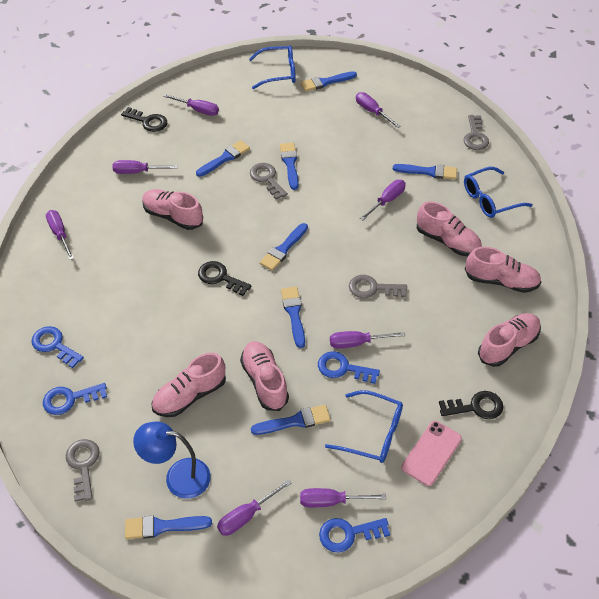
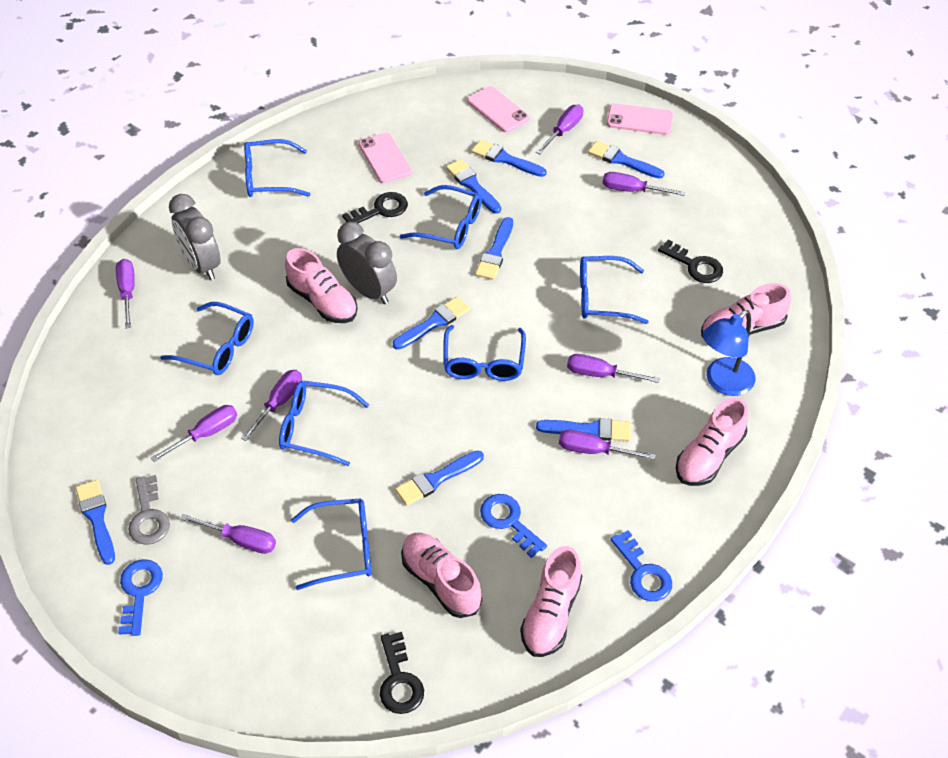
blue glasses: 3 -> 7
blue key: 4 -> 3
grey clock: 0 -> 2
grey key: 4 -> 1
pink phone: 1 -> 3
pink shoe: 6 -> 5

